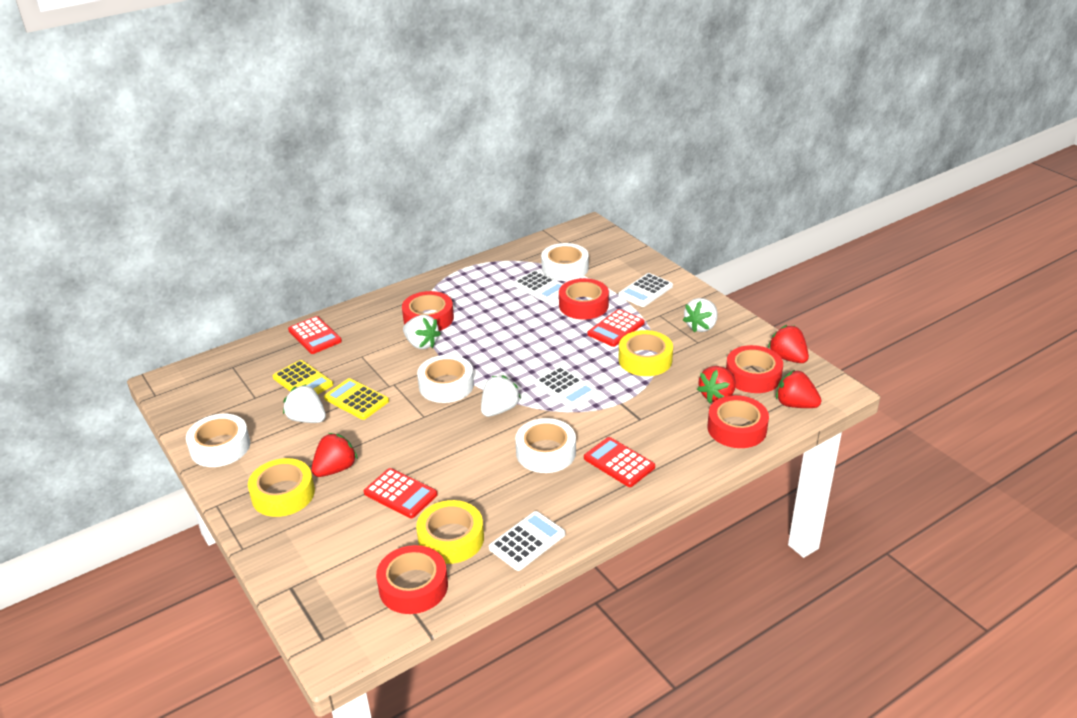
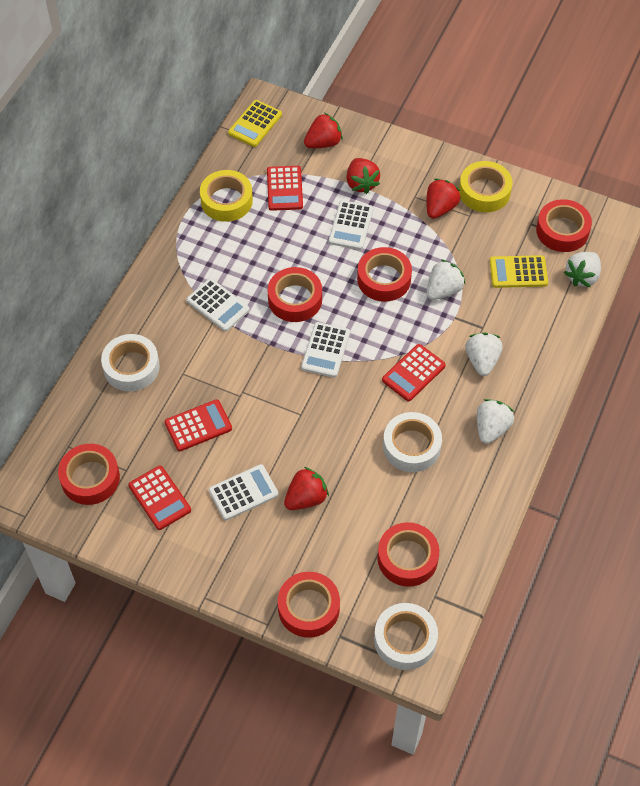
red tape: 5 -> 6
white tape: 4 -> 3
yellow tape: 3 -> 2

